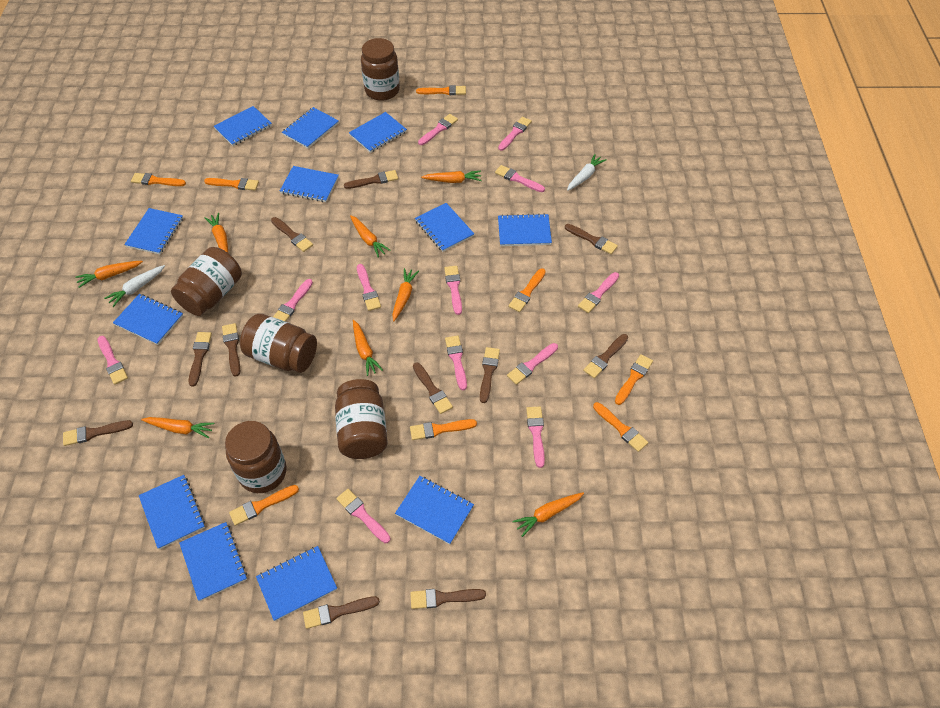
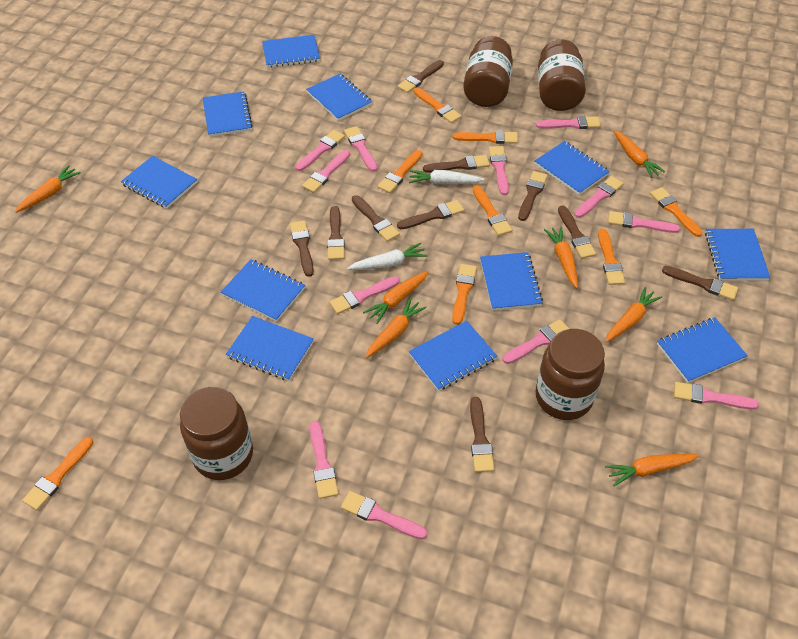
blue notebook: 12 -> 11
brown brush: 11 -> 10
brown jar: 5 -> 4
orange carrot: 8 -> 7

